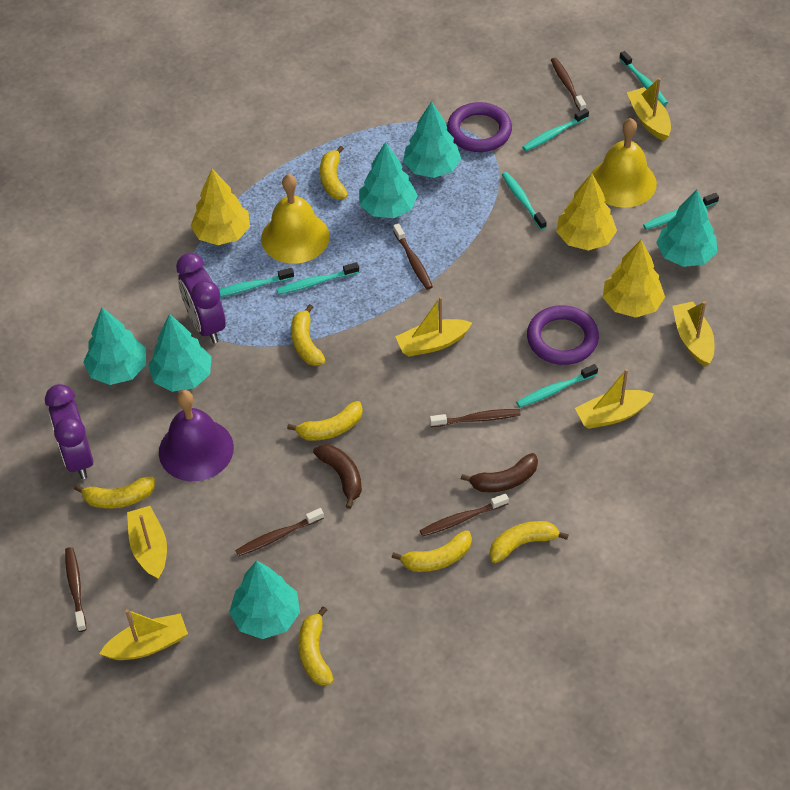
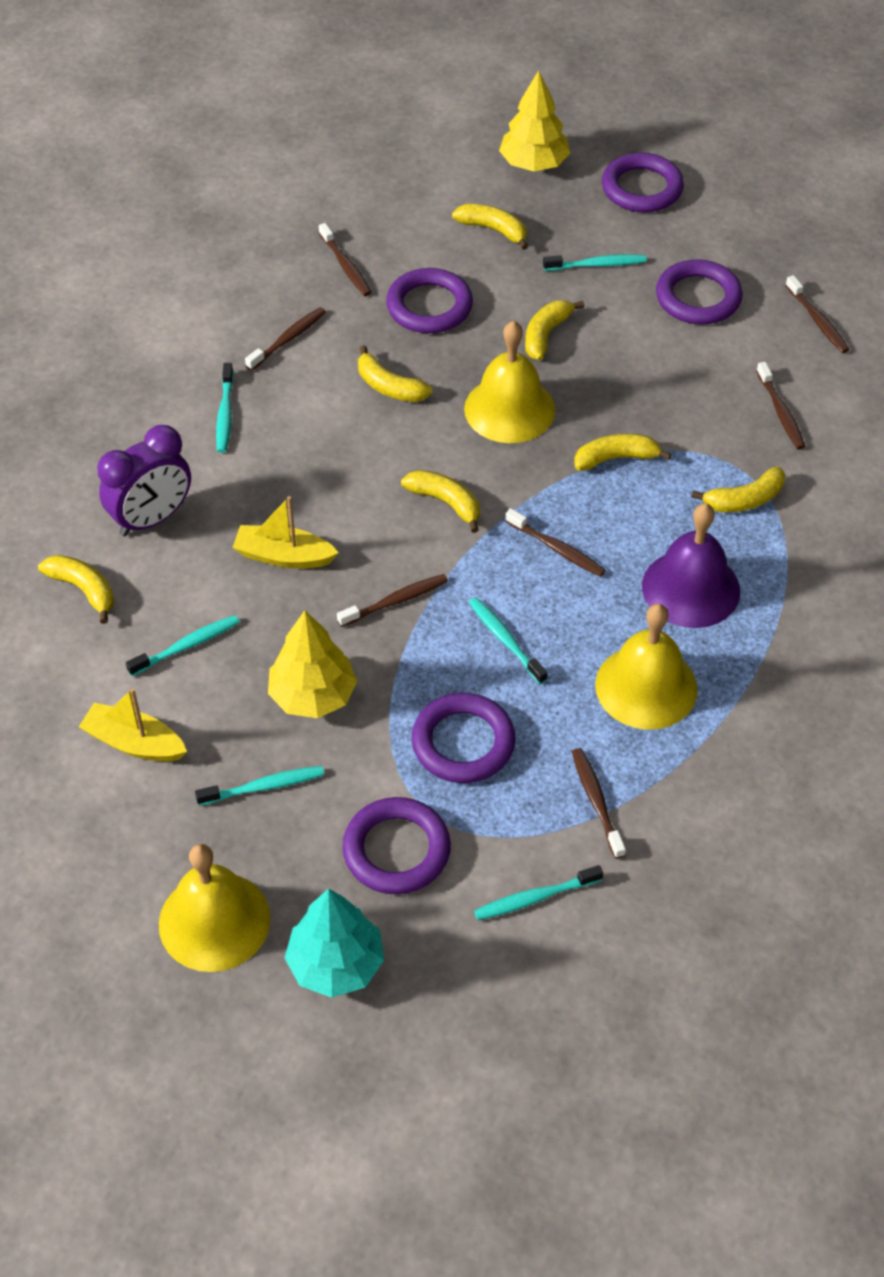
brown banana: 2 -> 0
brown toothbrush: 6 -> 7
purple clock: 2 -> 1
purple ring: 2 -> 5
turquoise toothbrush: 7 -> 6
turquoise tree: 6 -> 1
yellow bell: 2 -> 3
yellow boat: 6 -> 2
yellow tree: 3 -> 2

